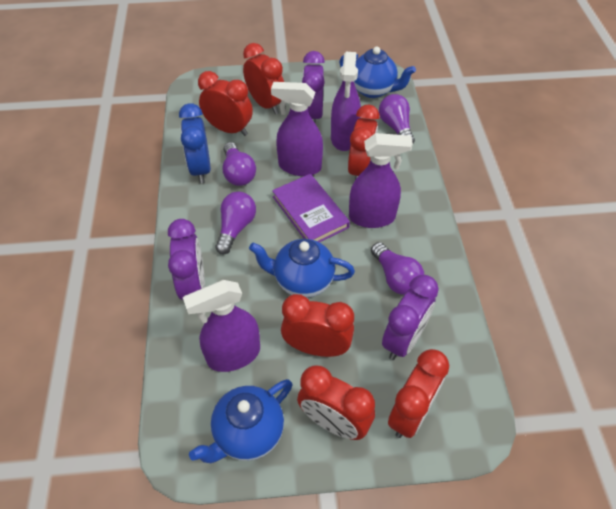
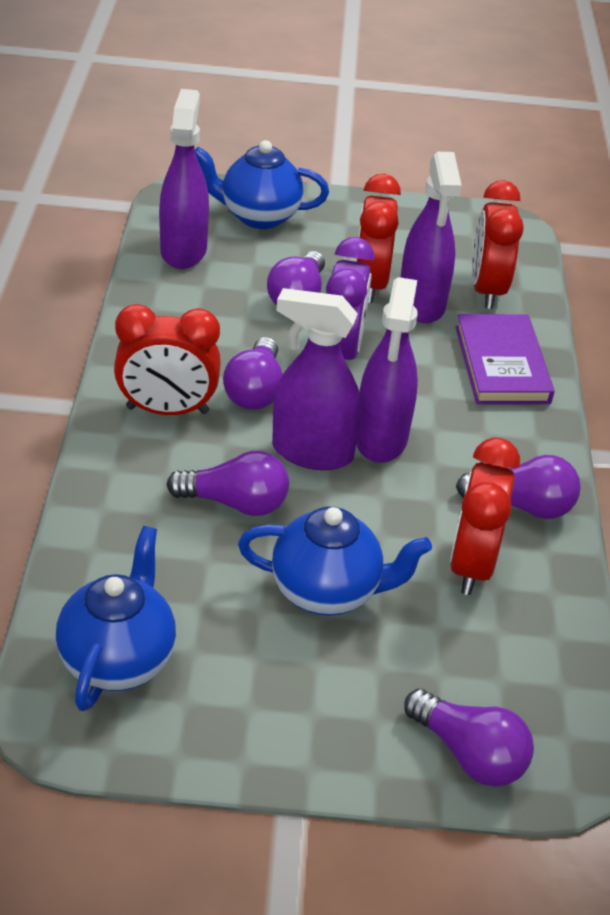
blue clock: 1 -> 0
purple clock: 3 -> 1
purple light bulb: 4 -> 5
red clock: 6 -> 4

